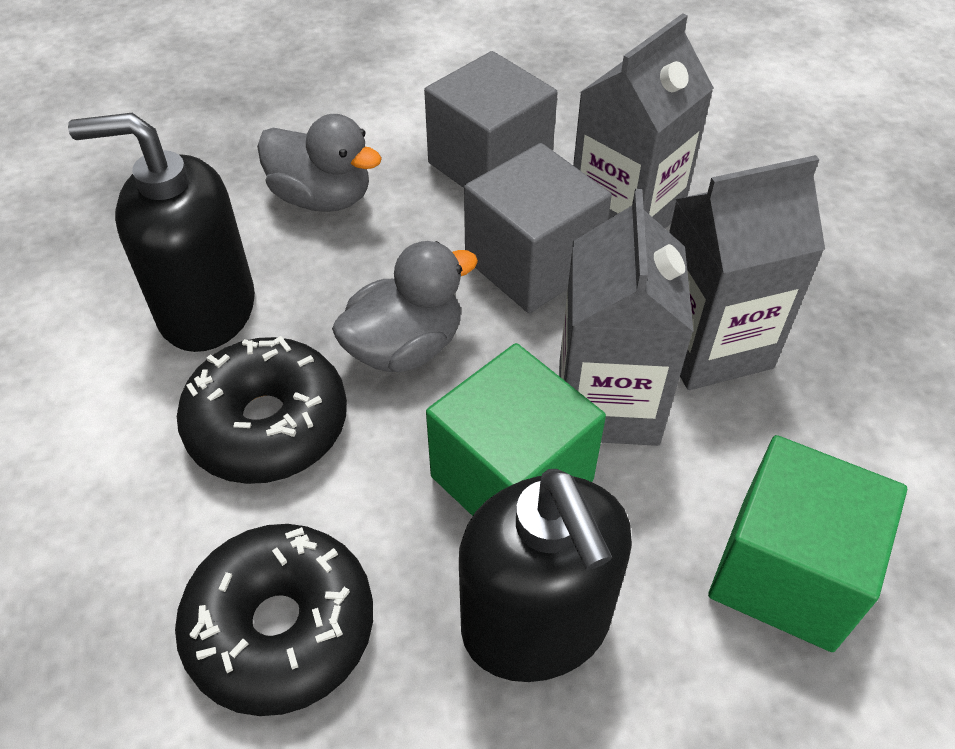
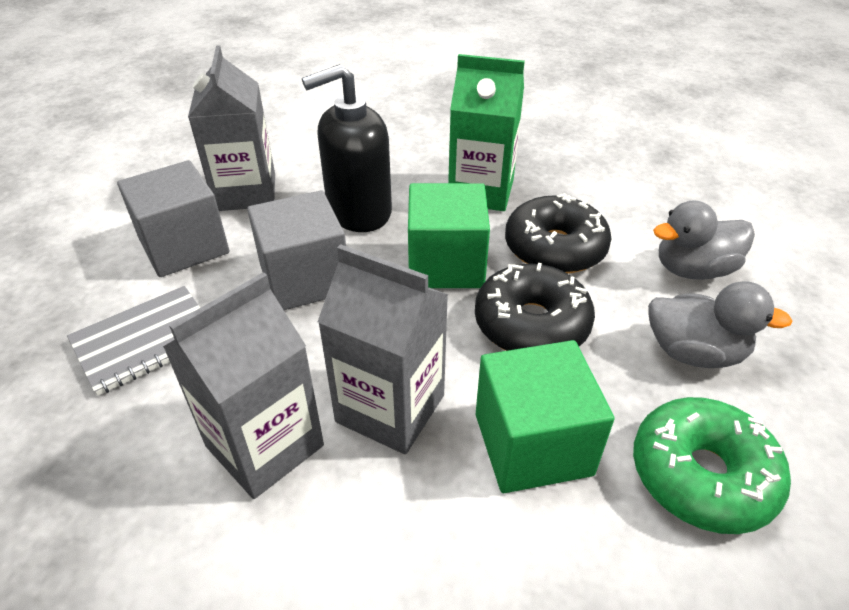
black soap dispenser: 2 -> 1
green carton: 0 -> 1
green donut: 0 -> 1
grey notebook: 0 -> 1

